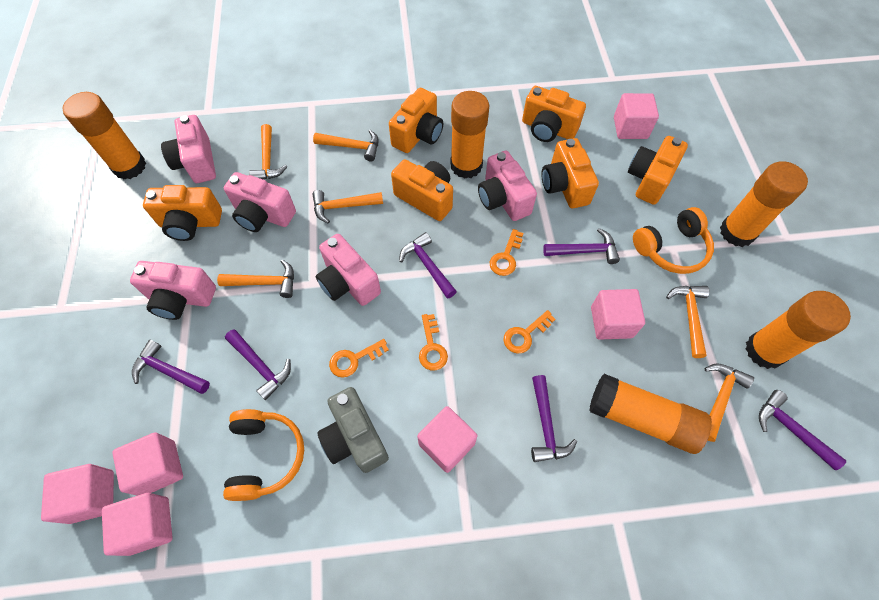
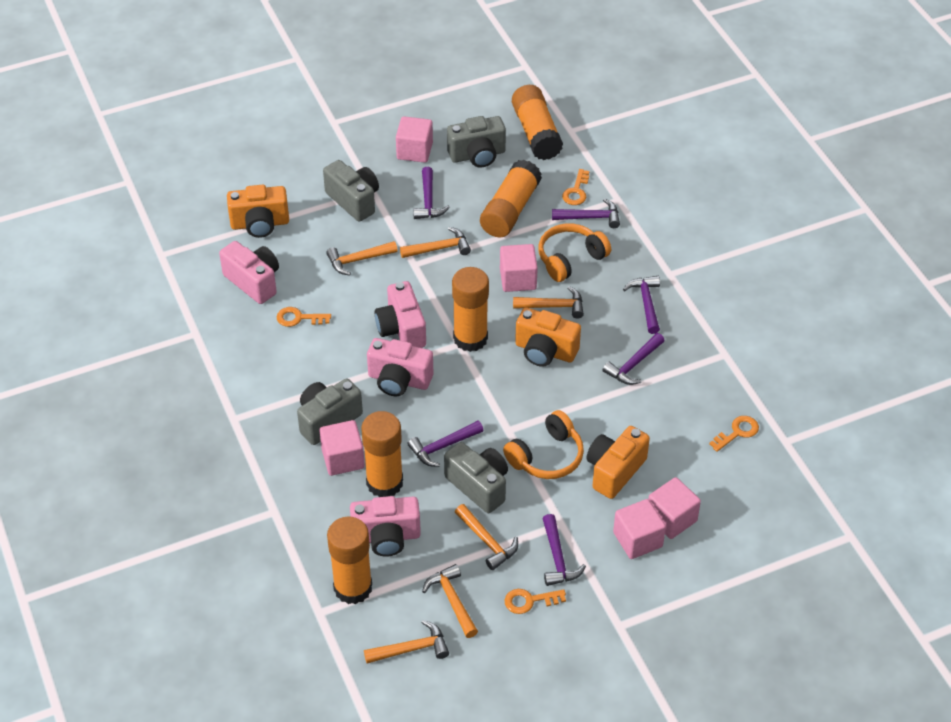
grey camera: 1 -> 4
orange camera: 6 -> 3
pink camera: 5 -> 4
pink cube: 6 -> 5

